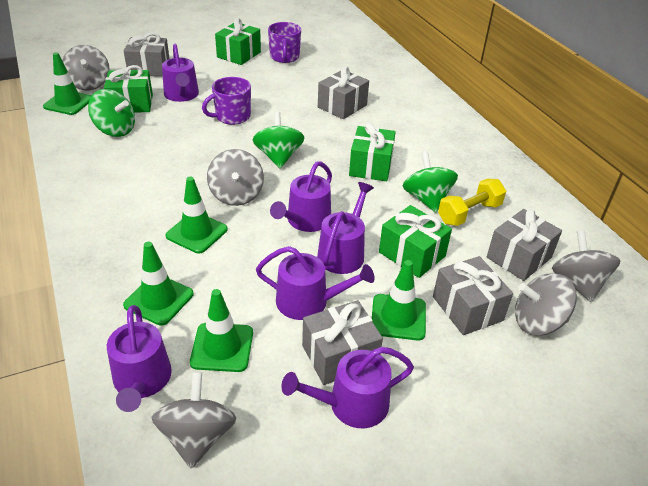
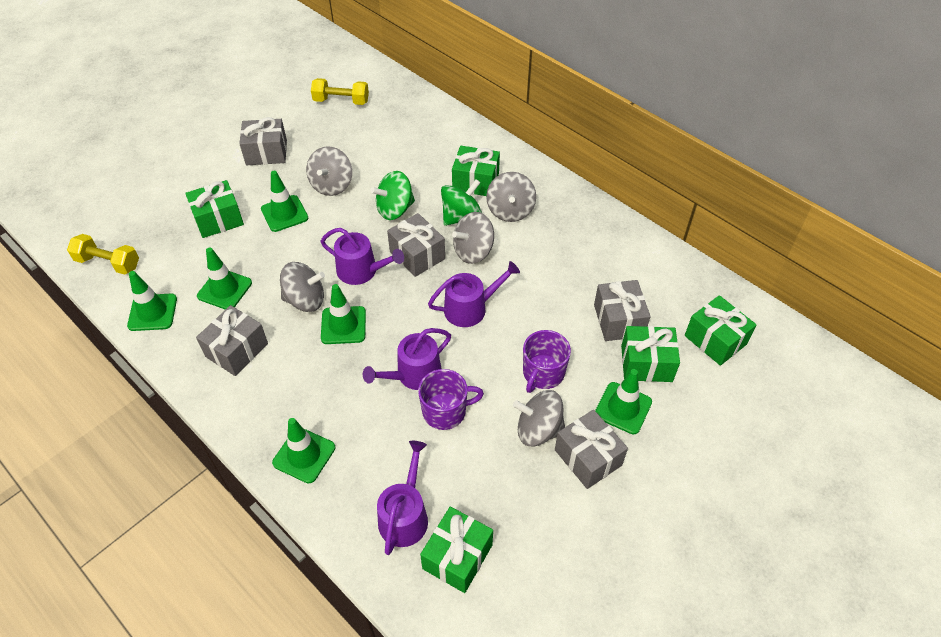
green gift: 4 -> 5
green spinning top: 3 -> 2
green traffic cone: 5 -> 6
purple watering can: 6 -> 4
yellow dumbbell: 1 -> 2

